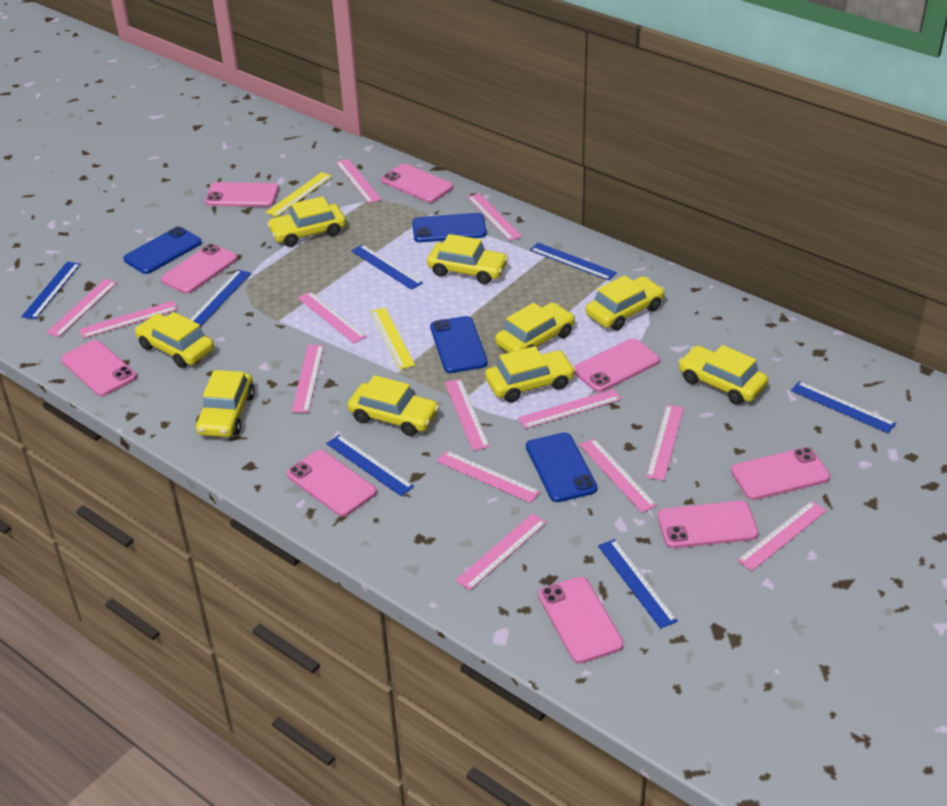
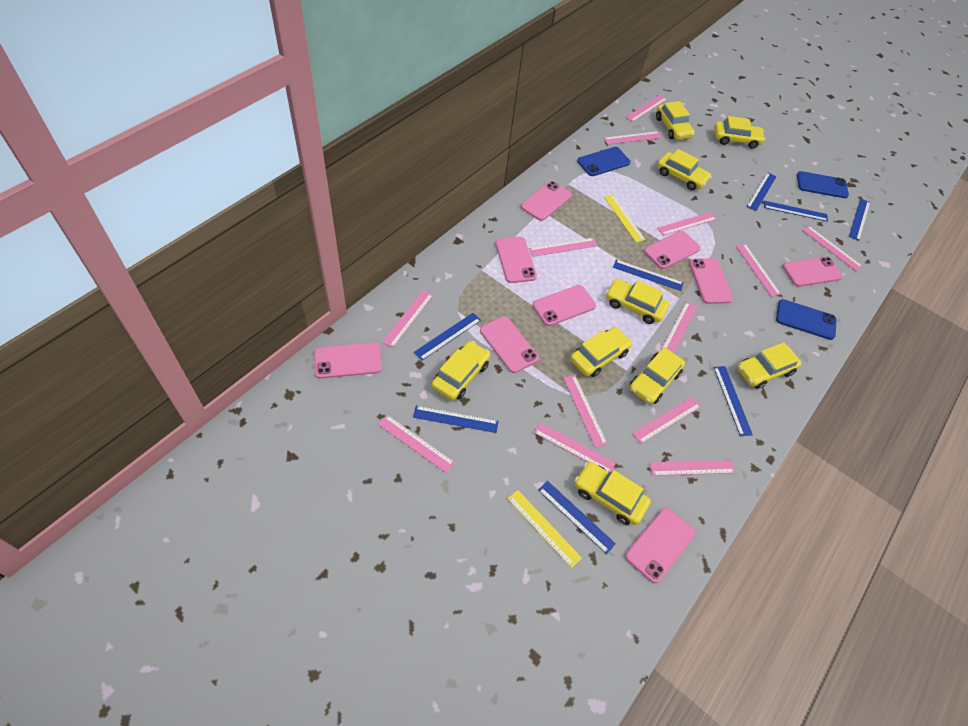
blue phone: 4 -> 3
blue ruler: 7 -> 8

